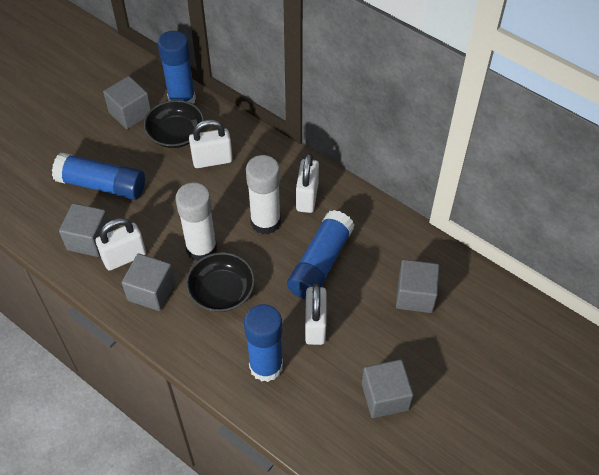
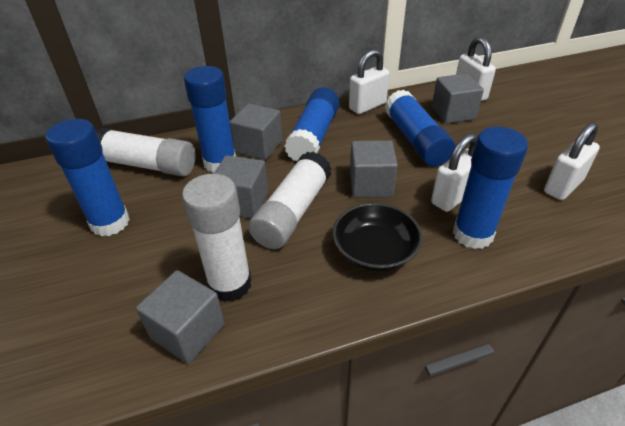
black bowl: 2 -> 1
blue glue stick: 4 -> 5
white glue stick: 2 -> 3

